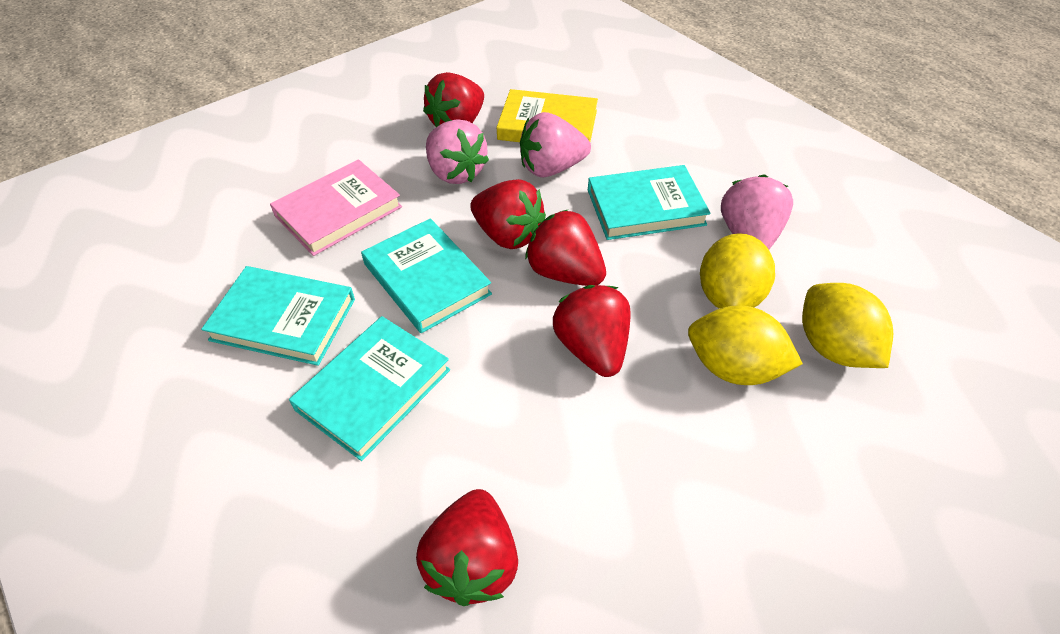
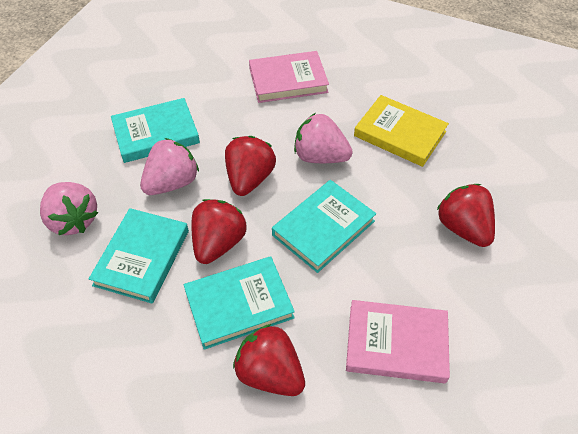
pink book: 1 -> 2
red strawberry: 5 -> 4
yellow lemon: 3 -> 0

